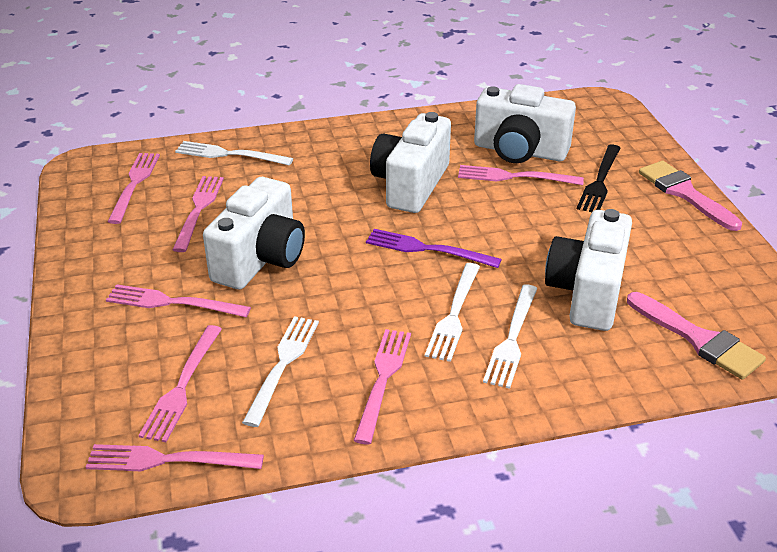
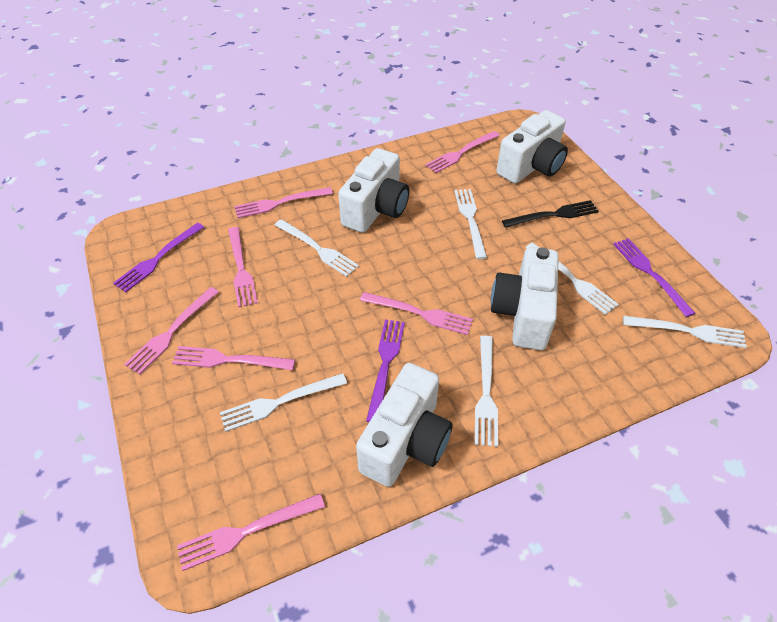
pink brush: 2 -> 0
purple fork: 1 -> 3
white fork: 4 -> 6

